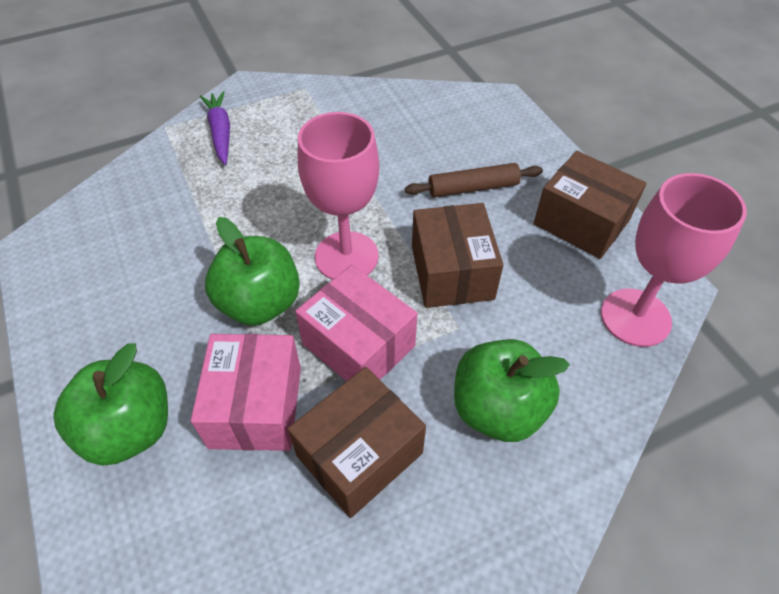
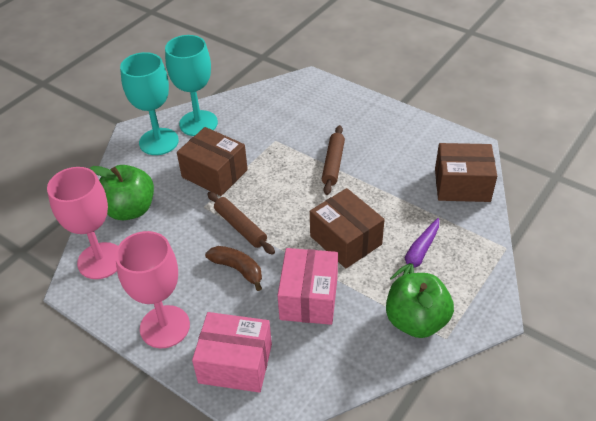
brown banana: 0 -> 1
brown rolling pin: 1 -> 2
green apple: 3 -> 2
turquoise goblet: 0 -> 2

